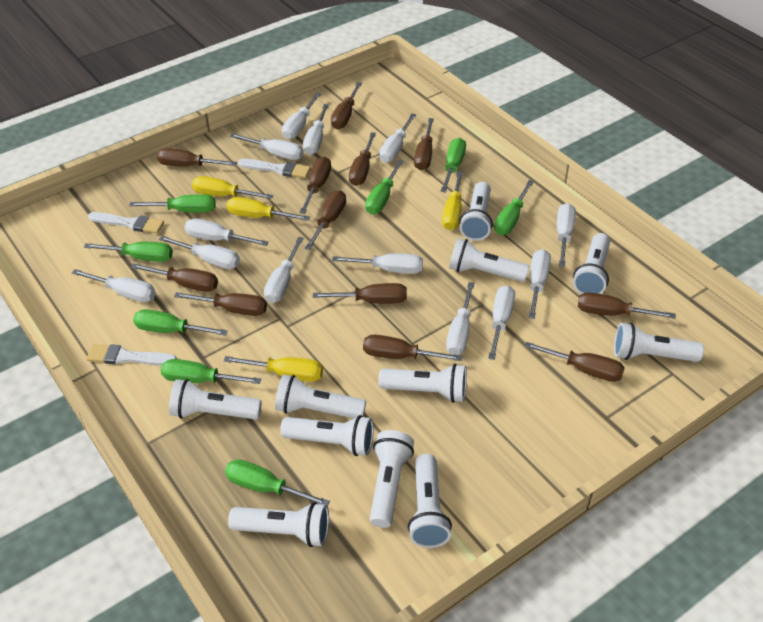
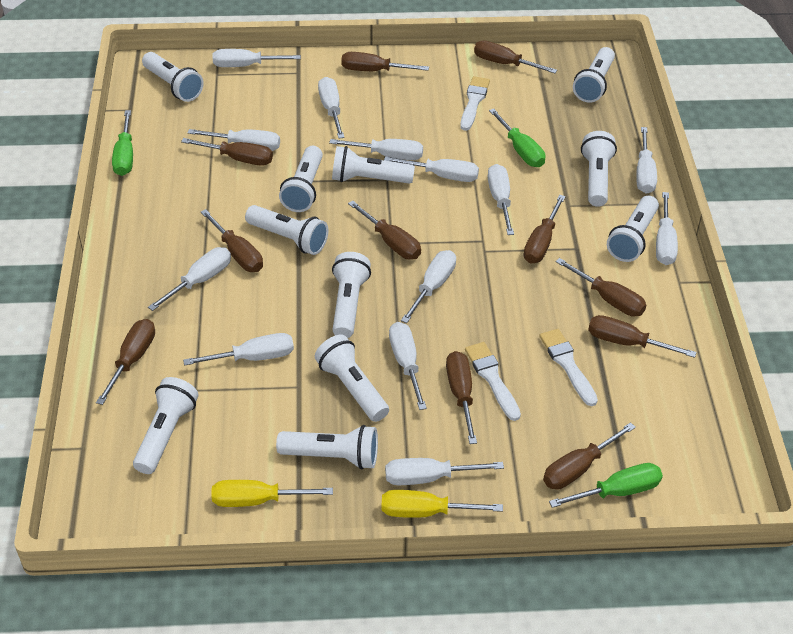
brown screwdriver: 12 -> 11
green screwdriver: 8 -> 3
yellow screwdriver: 4 -> 2

